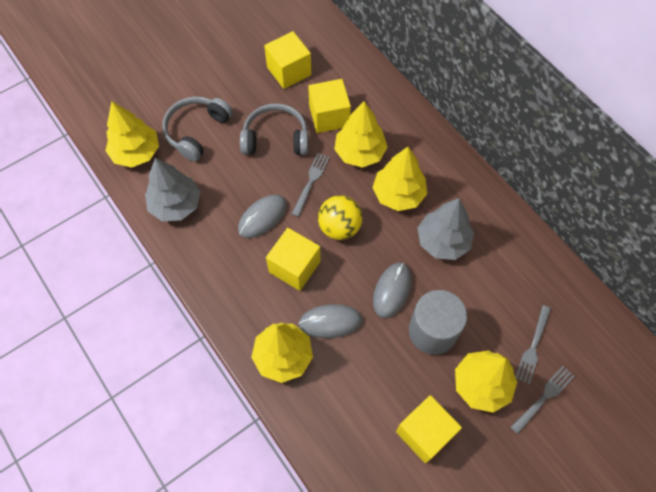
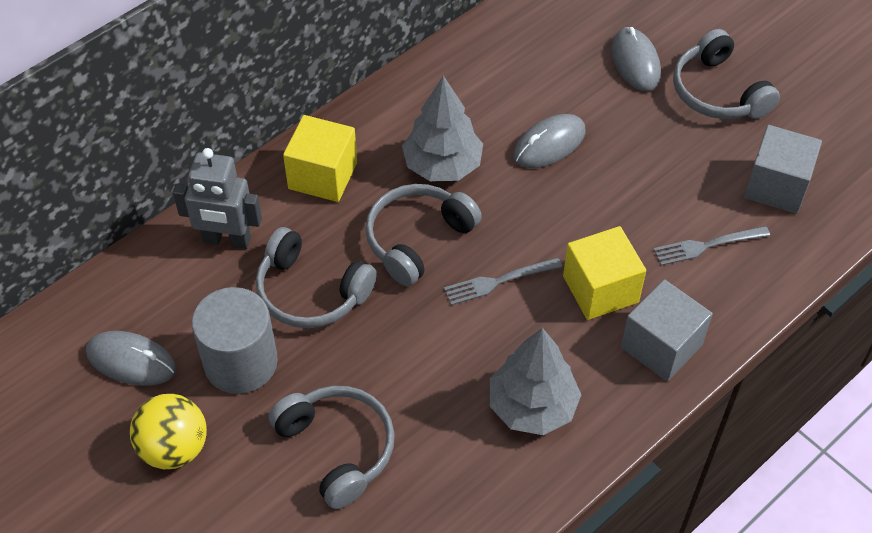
grey cube: 0 -> 2
grey fork: 3 -> 2
grey headphones: 2 -> 4
grey robot: 0 -> 1
yellow cube: 4 -> 2
yellow tree: 5 -> 0

